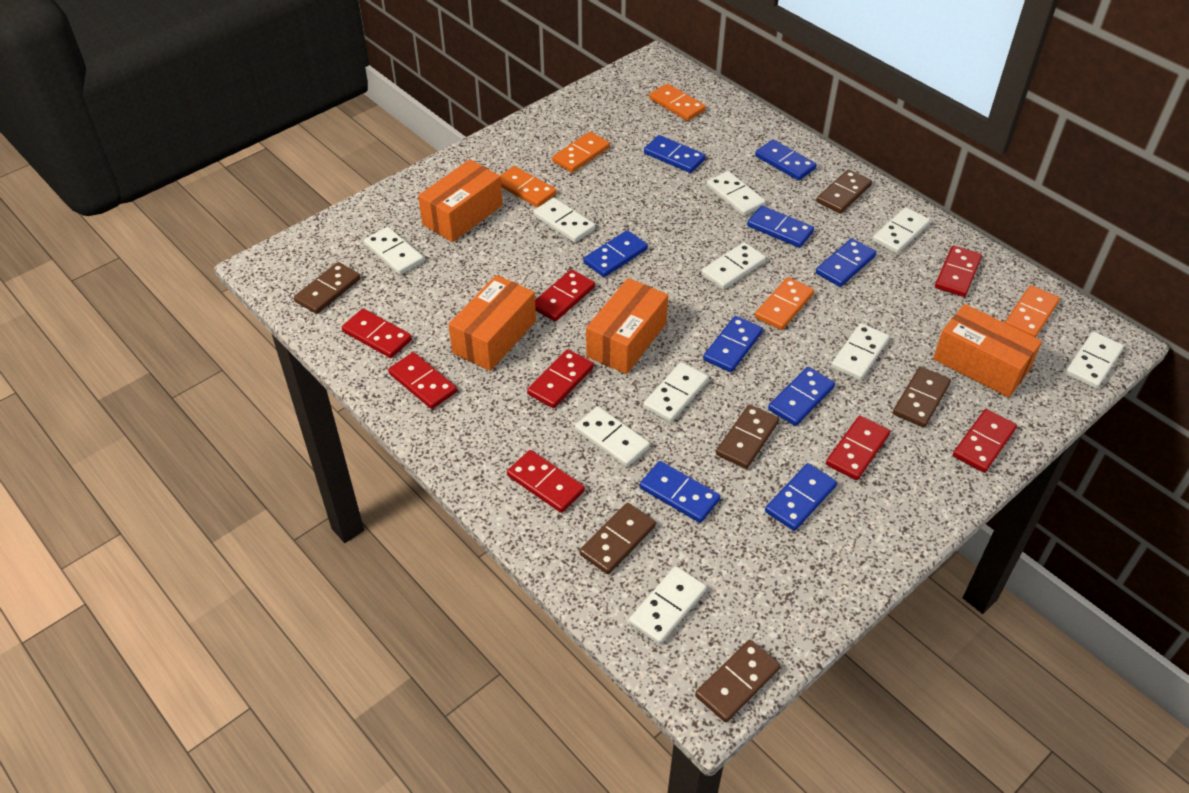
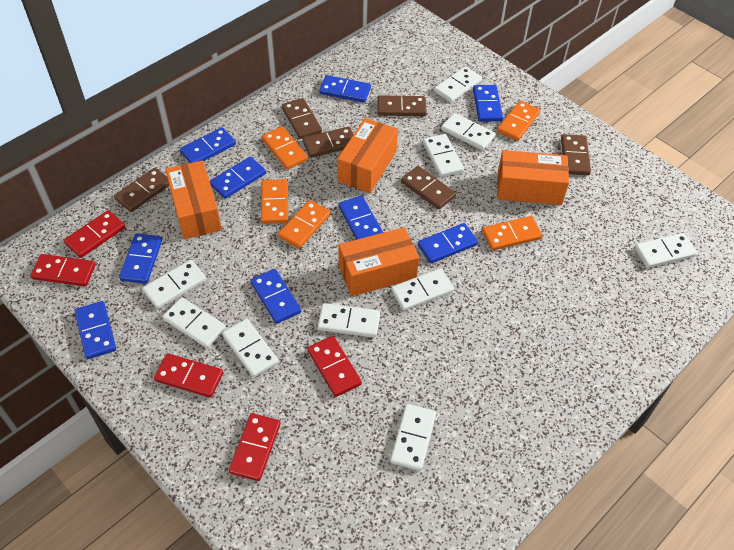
red domino: 8 -> 5

